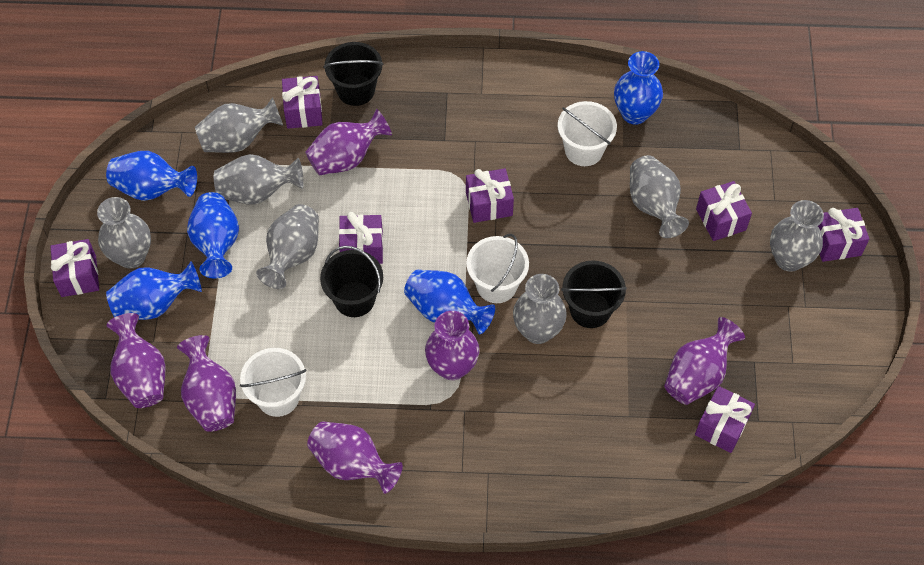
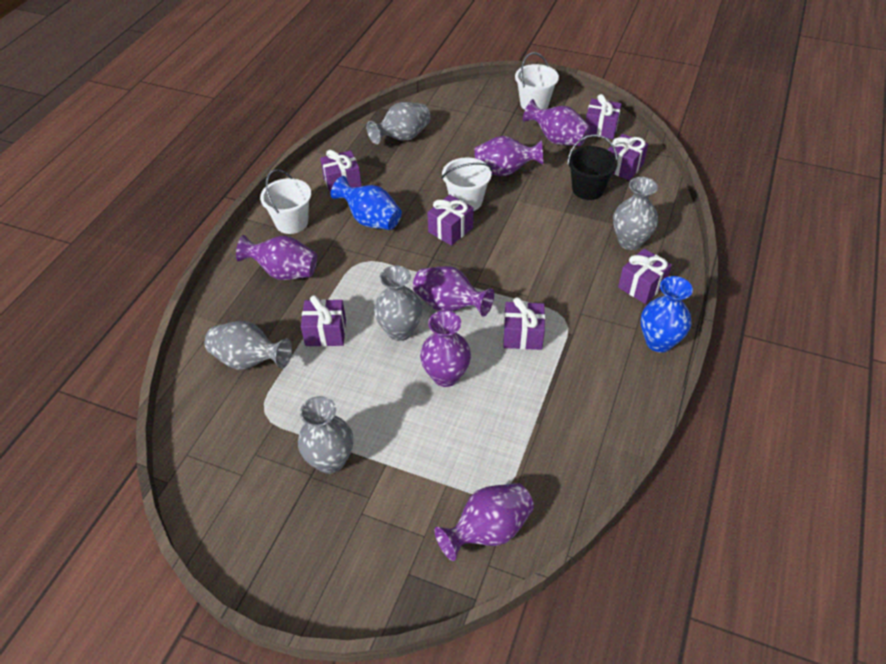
black bucket: 3 -> 1
blue vase: 5 -> 2
grey vase: 7 -> 5

